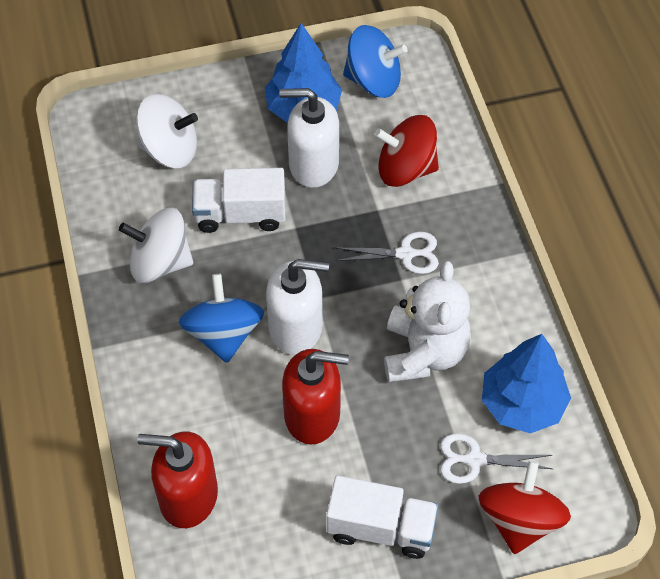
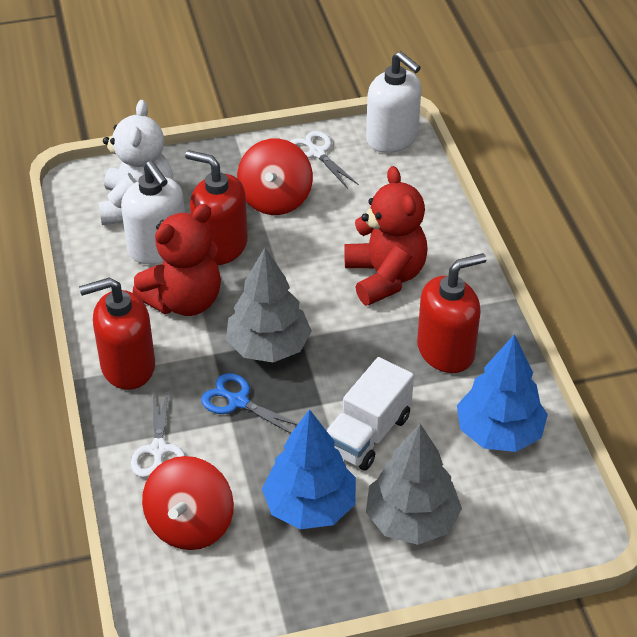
blue scissors: 0 -> 1
blue spinning top: 2 -> 0
grey tree: 0 -> 2
red soap dispenser: 2 -> 3
red teddy bear: 0 -> 2
white spinning top: 2 -> 0
white truck: 2 -> 1

